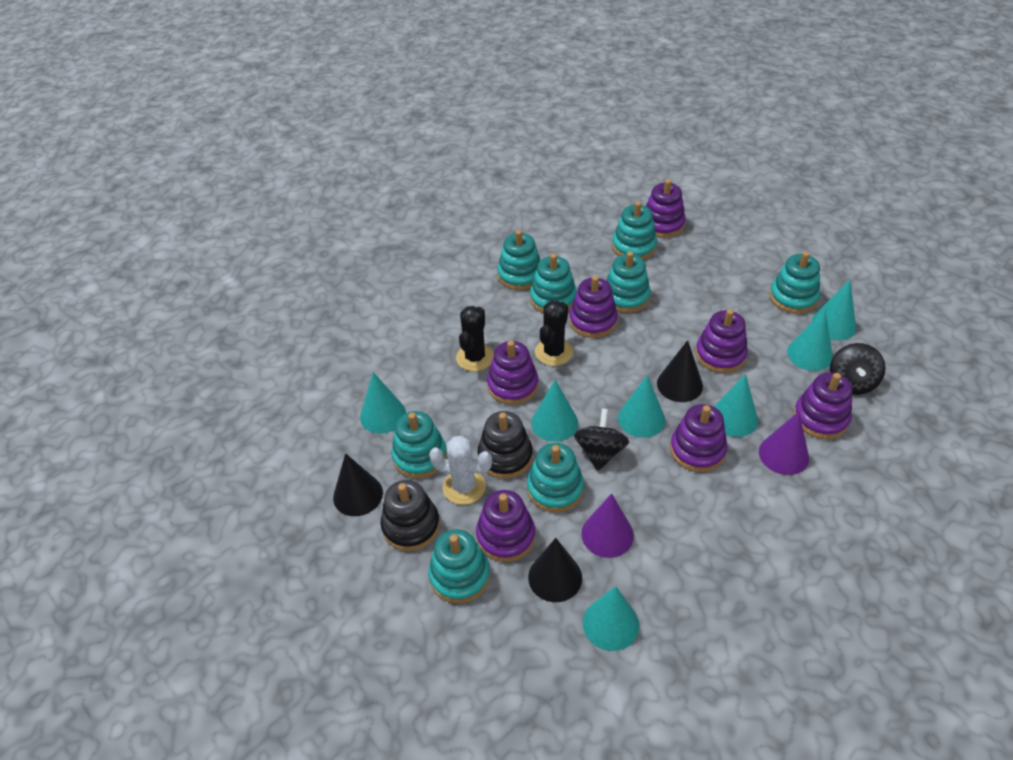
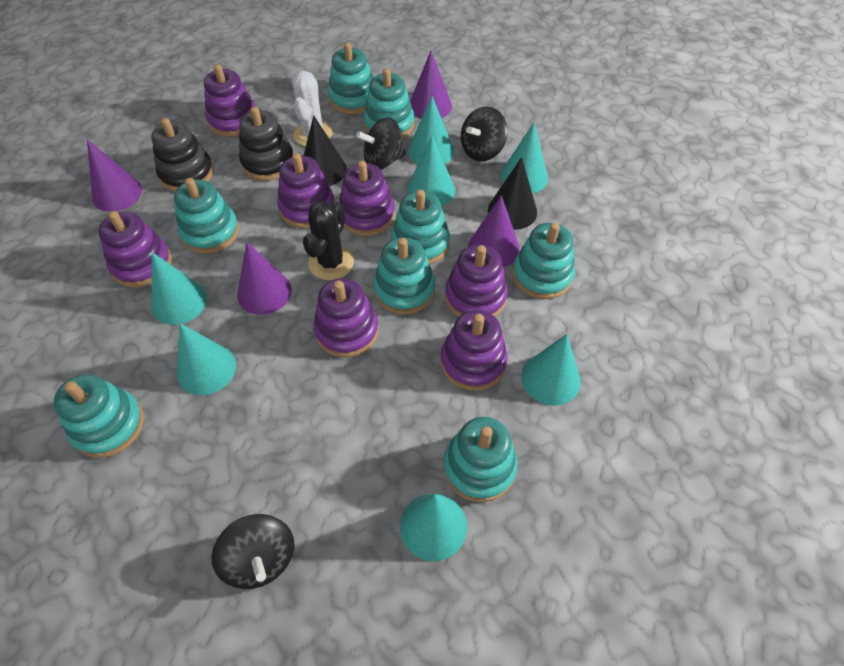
black cactus: 2 -> 1
black cone: 3 -> 2
black spinning top: 2 -> 3
purple cone: 2 -> 4

